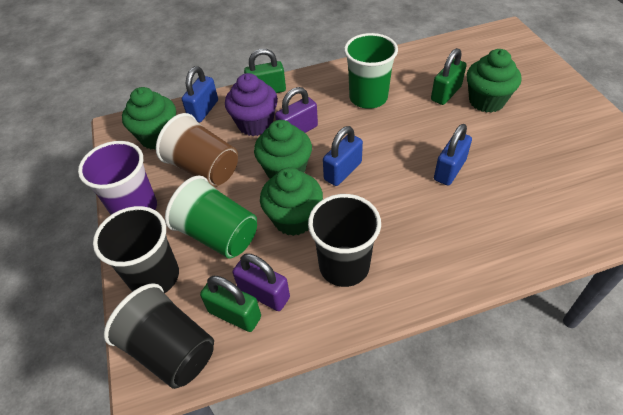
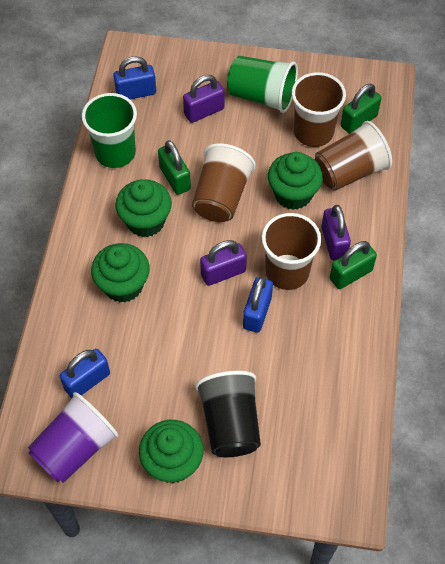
black cup: 3 -> 1
brown cup: 1 -> 4
purple cupcake: 1 -> 0
purple padlock: 2 -> 3

